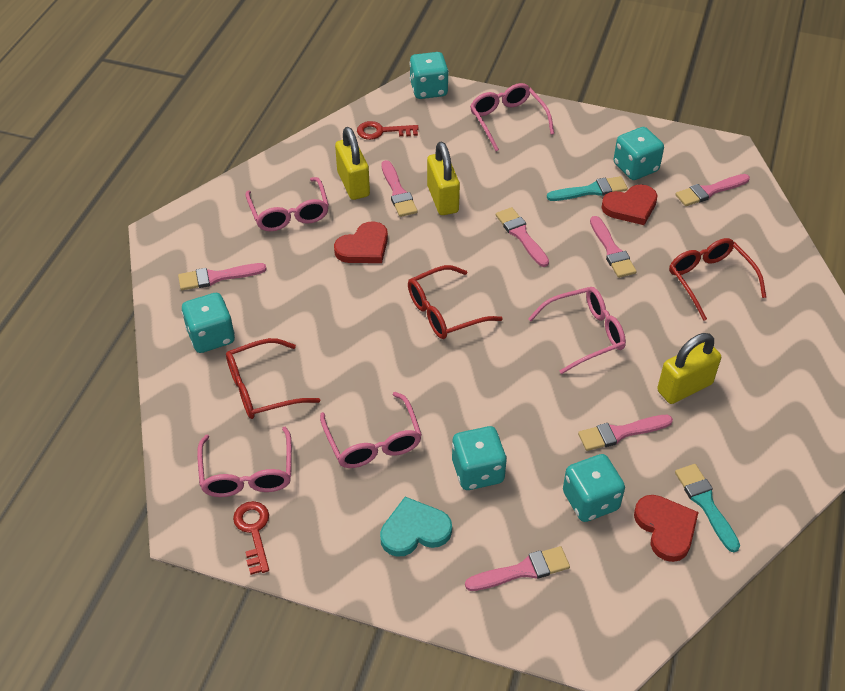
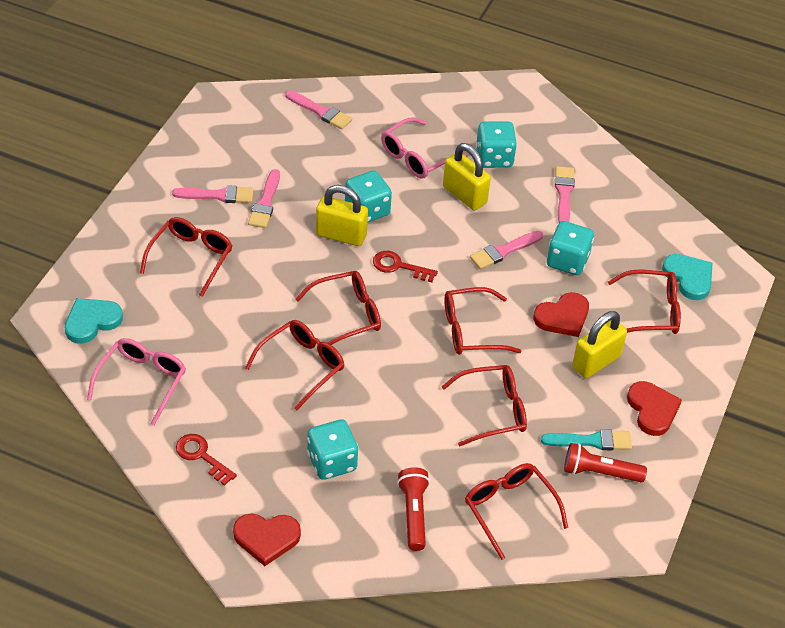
pink brush: 7 -> 5
pink glasses: 5 -> 2
red flashlight: 0 -> 2
red glasses: 3 -> 7
turquoise brush: 2 -> 1
turquoise dice: 5 -> 4
turquoise heart: 1 -> 2

